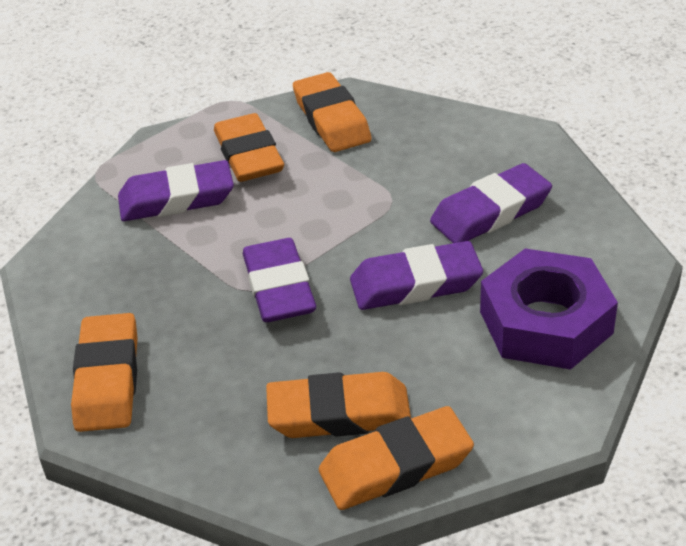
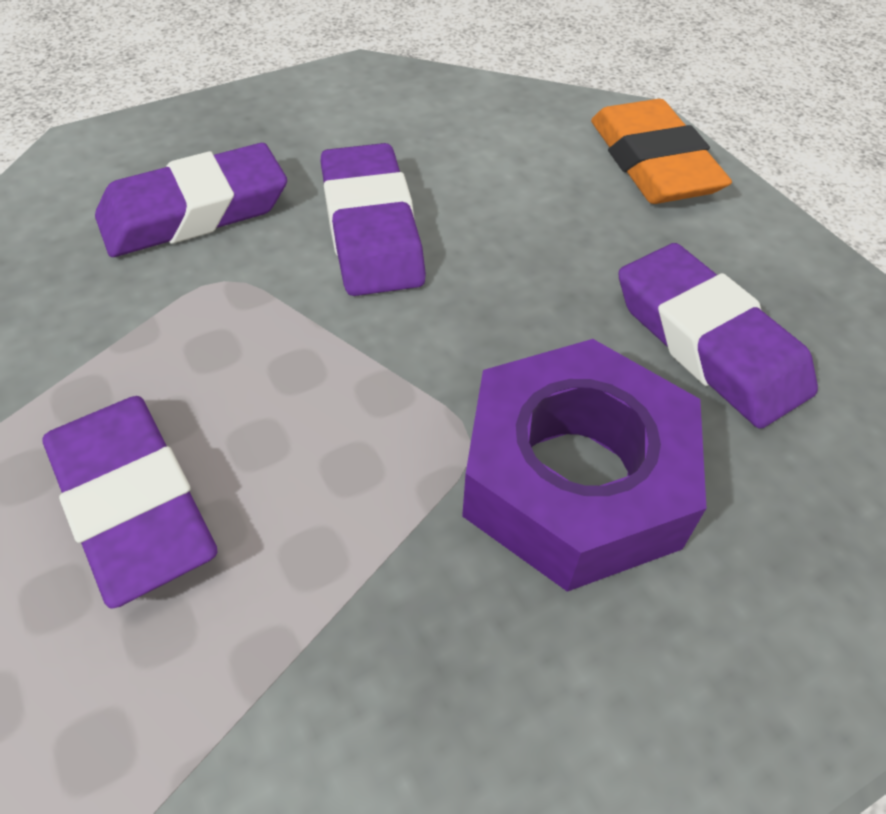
orange eraser: 5 -> 1

